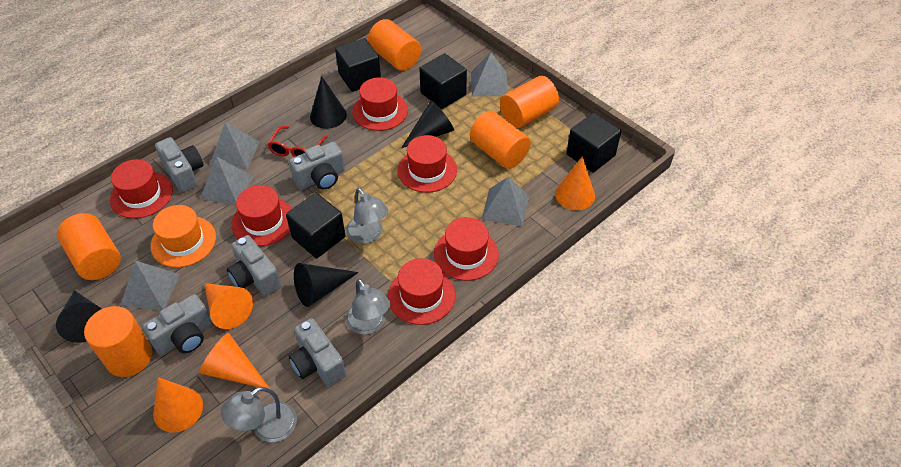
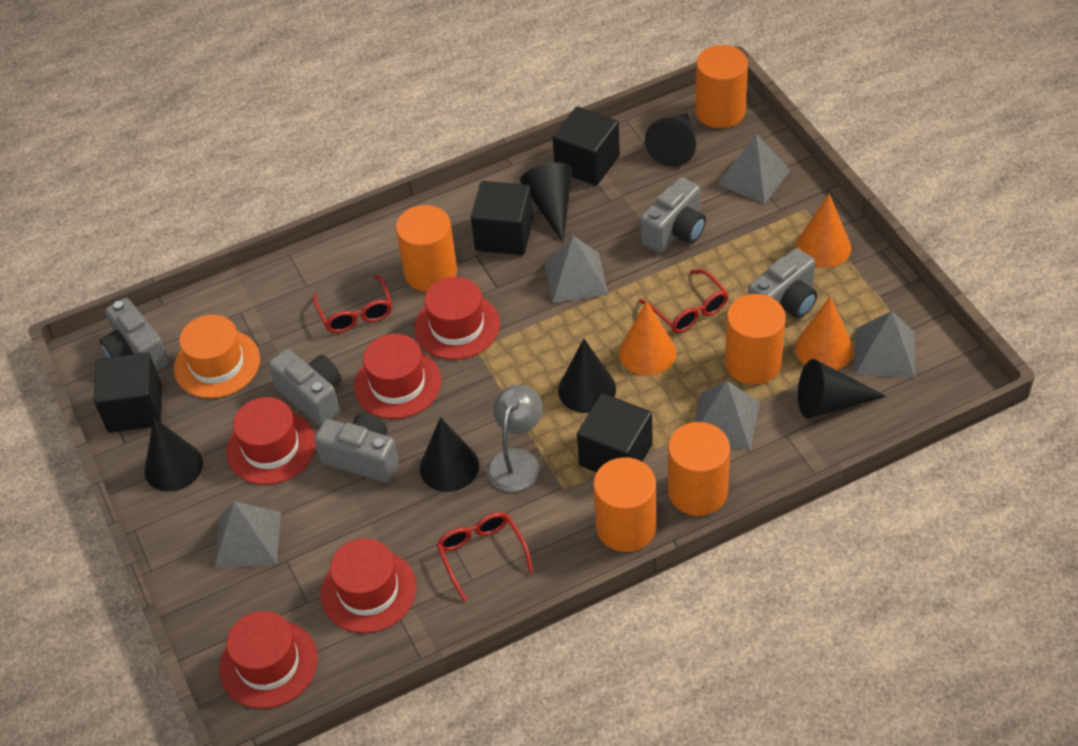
black cone: 4 -> 6
grey lamp: 3 -> 1
orange cone: 4 -> 3
red glasses: 1 -> 3
red hat: 6 -> 5

